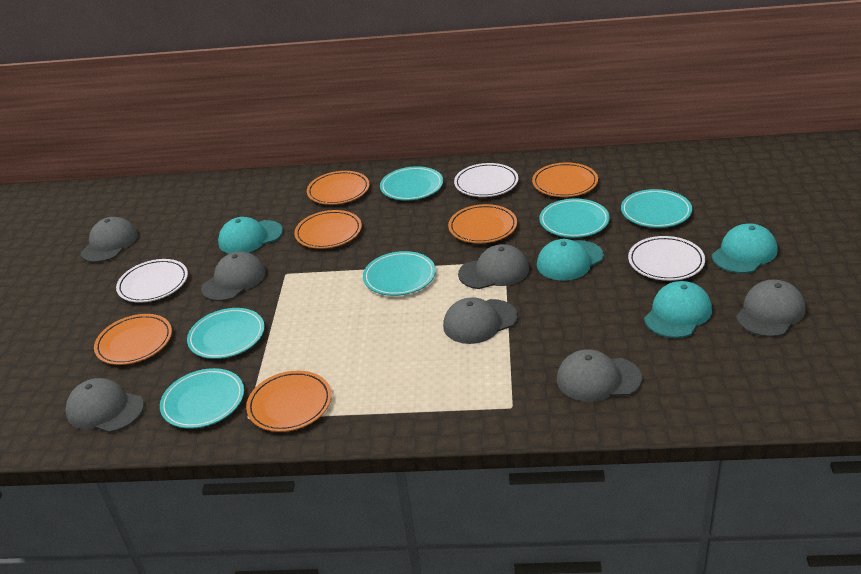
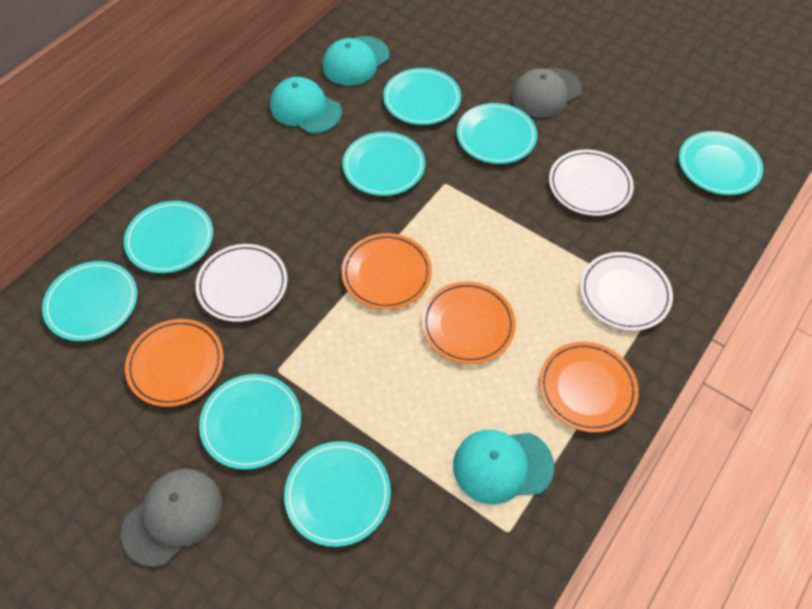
grey cap: 7 -> 2
orange plate: 6 -> 4
turquoise cap: 4 -> 3
turquoise plate: 6 -> 8

